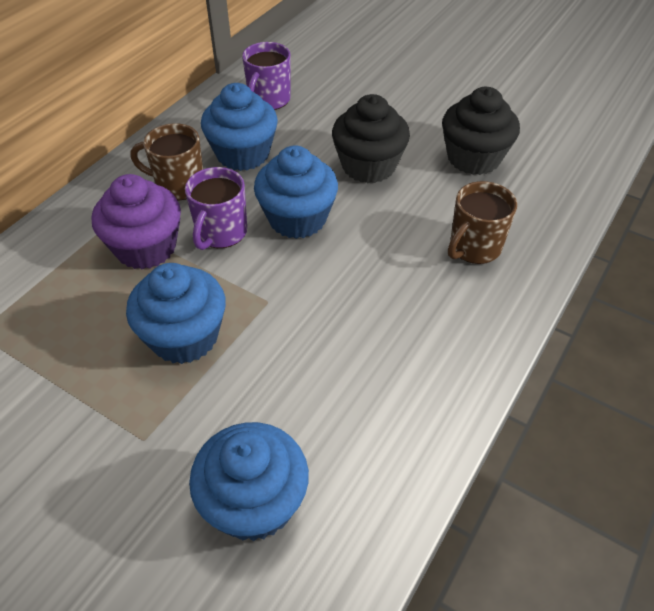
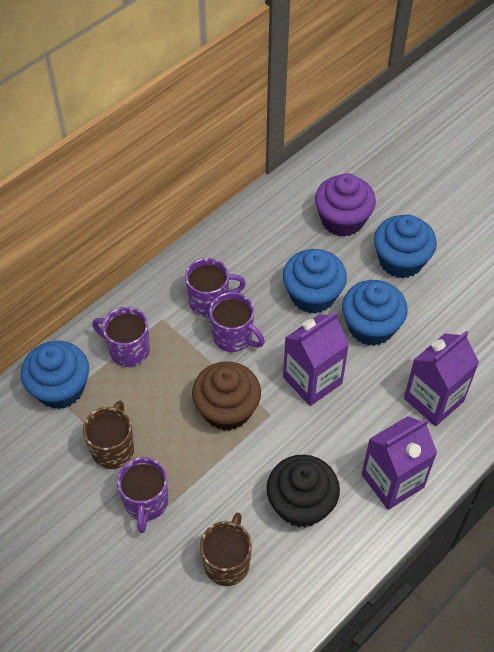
black cupcake: 2 -> 1
brown cupcake: 0 -> 1
purple carton: 0 -> 3
purple mug: 2 -> 4

